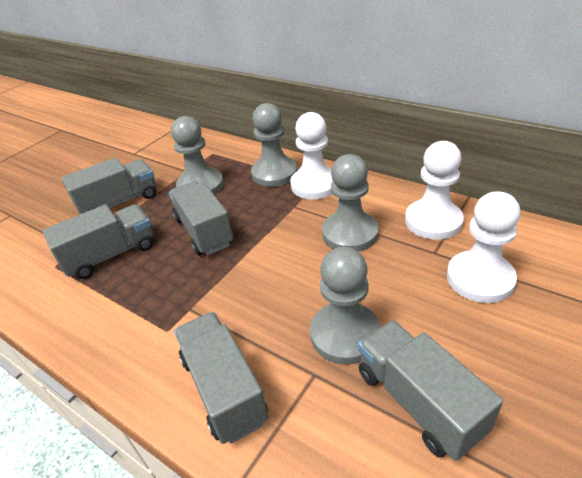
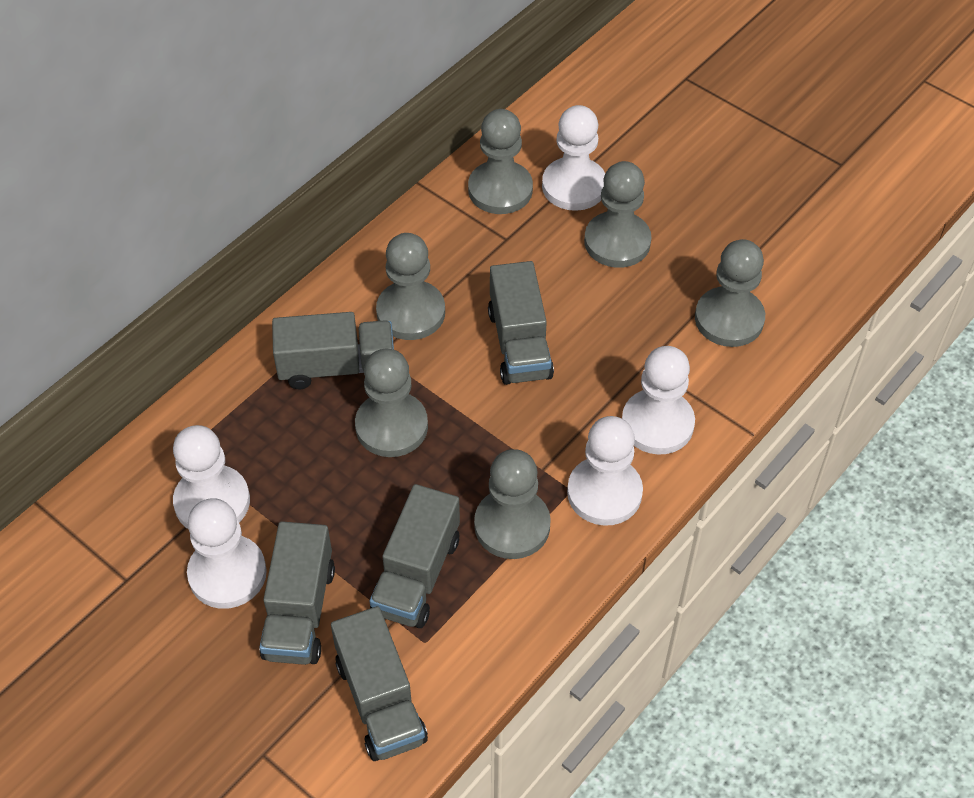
grey pawn: 4 -> 6
white pawn: 3 -> 5

